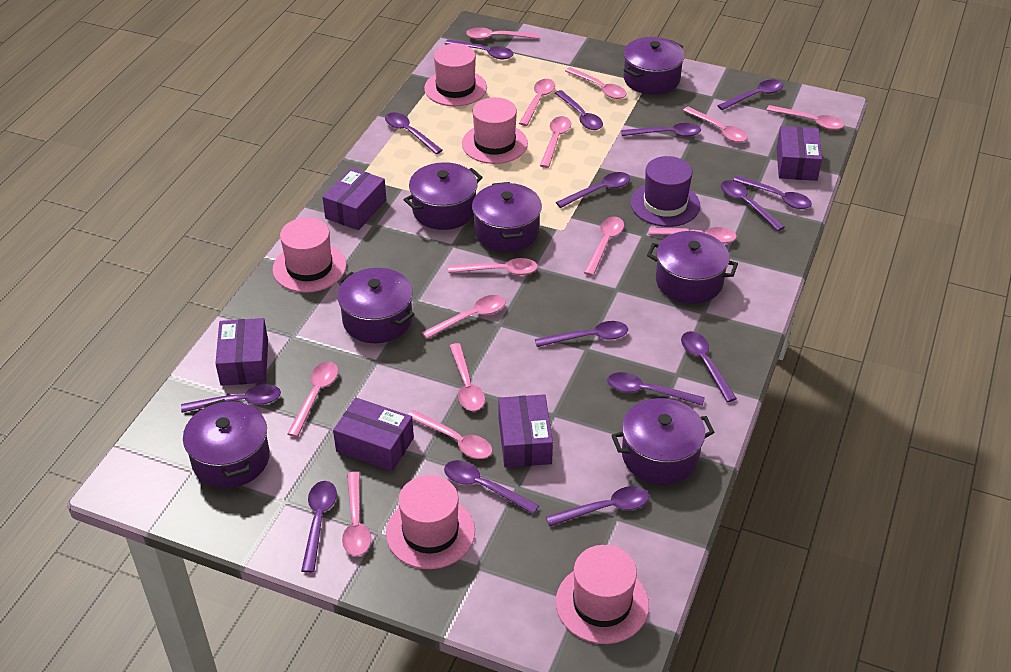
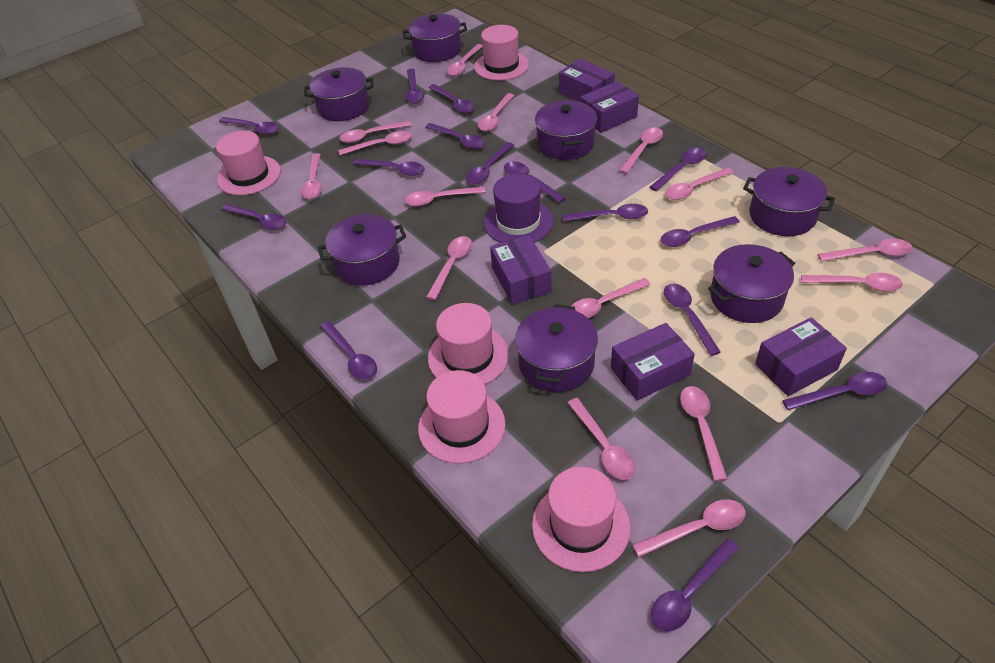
pink spoon: 14 -> 15

